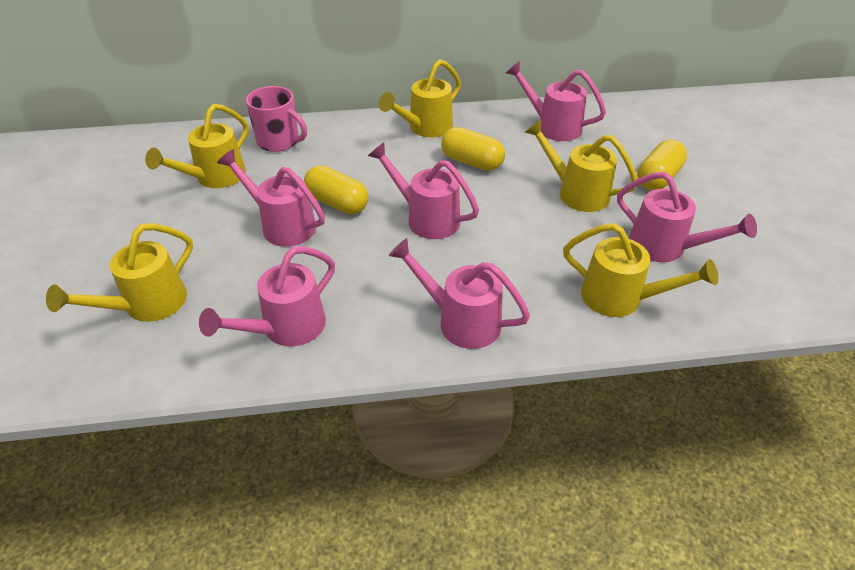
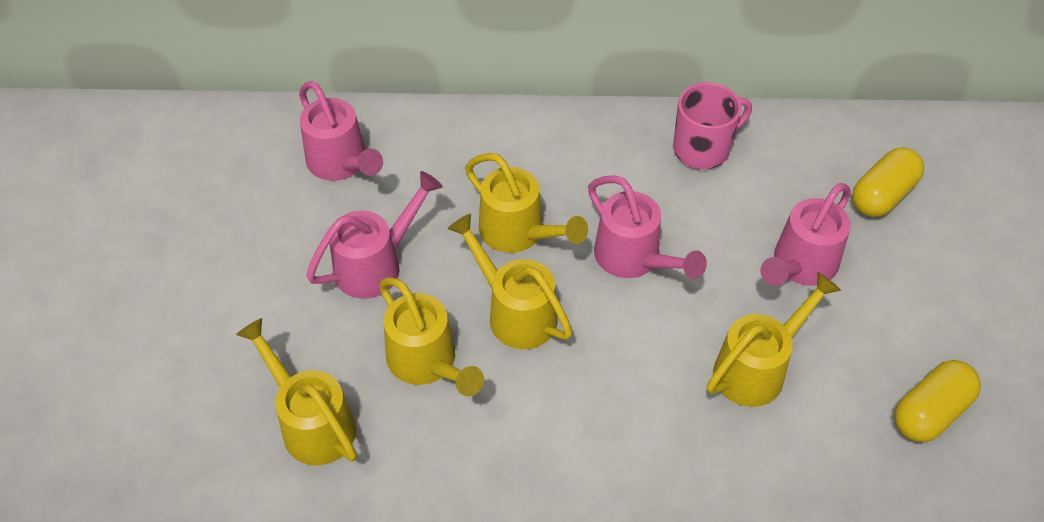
pink watering can: 6 -> 4
yellow capsule: 3 -> 2

